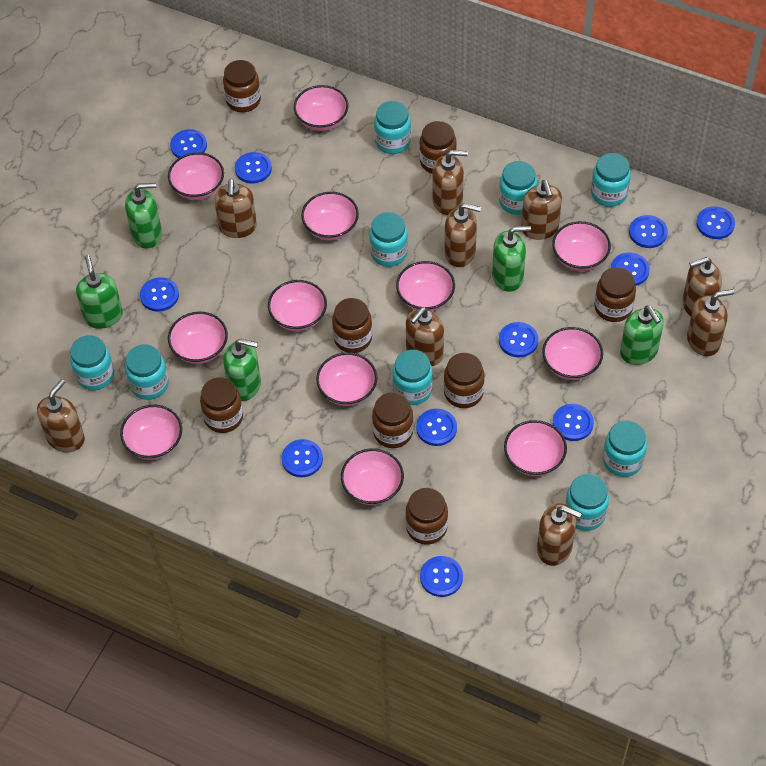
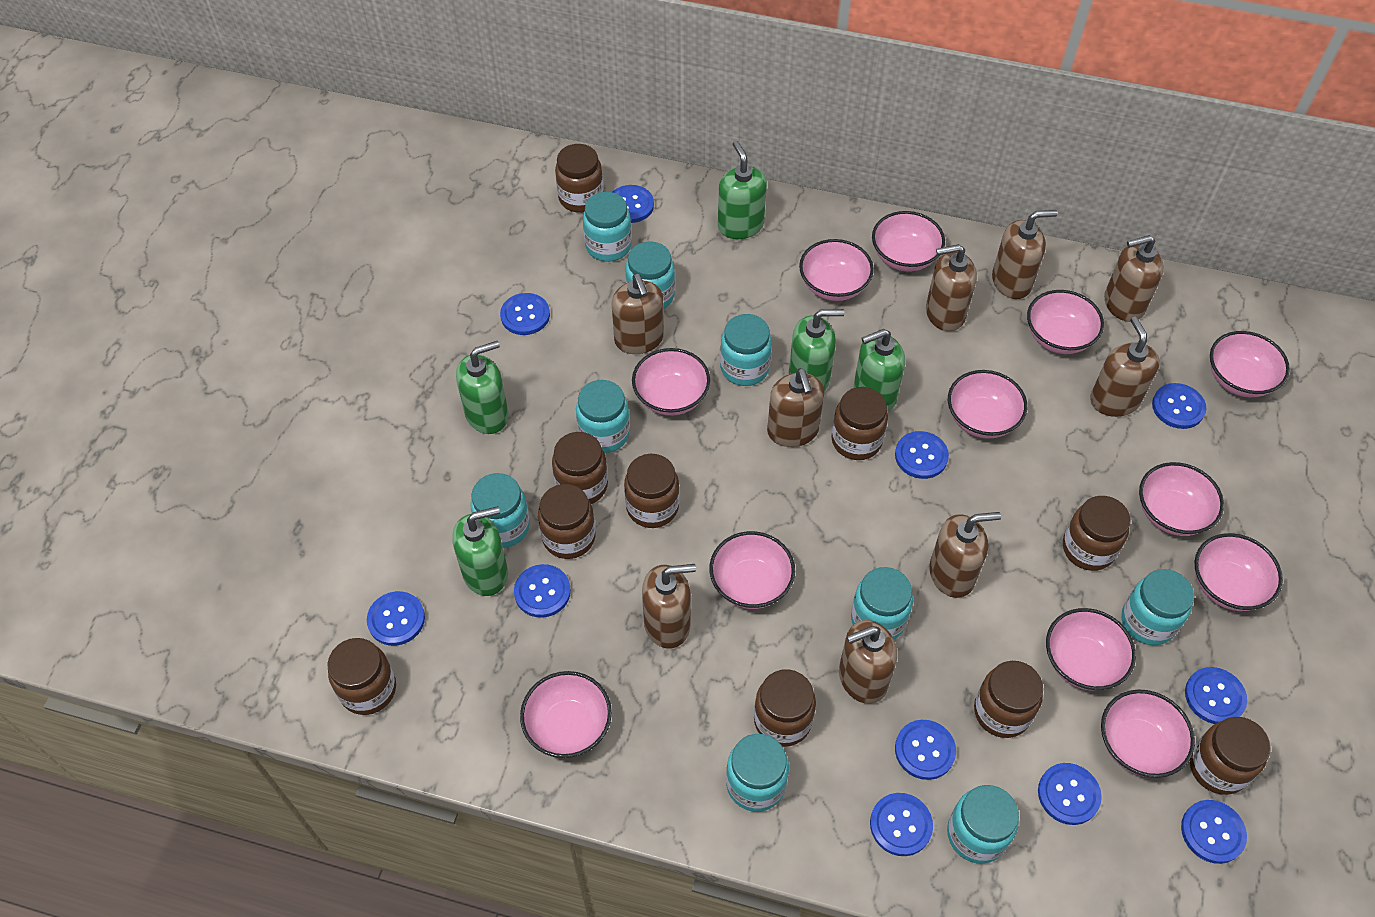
brown jar: 8 -> 10

